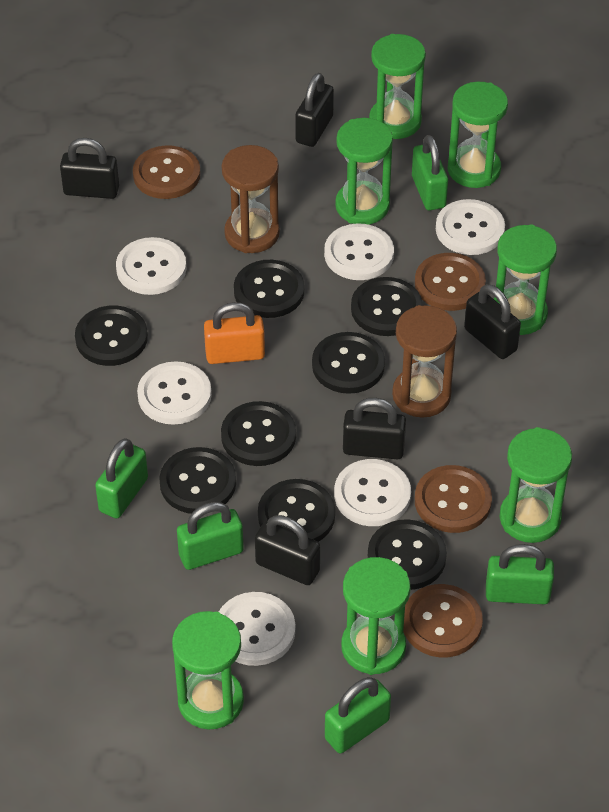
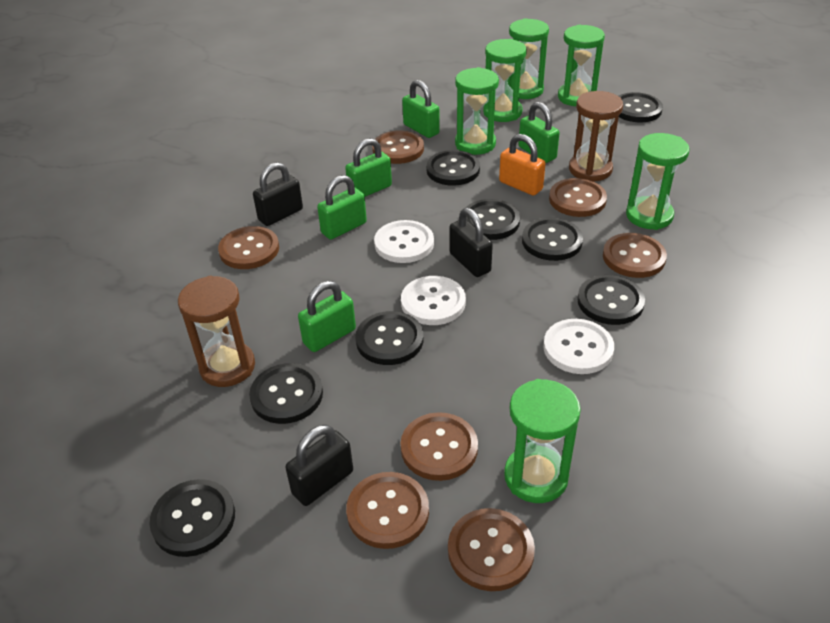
black padlock: 5 -> 3
brown button: 4 -> 7
green hourglass: 7 -> 6
white button: 6 -> 3

